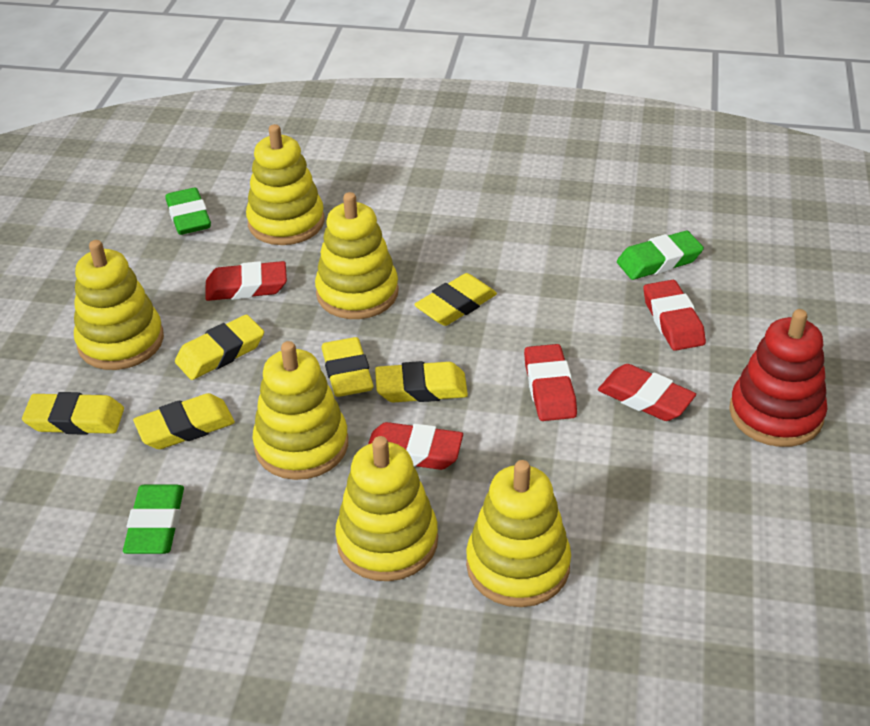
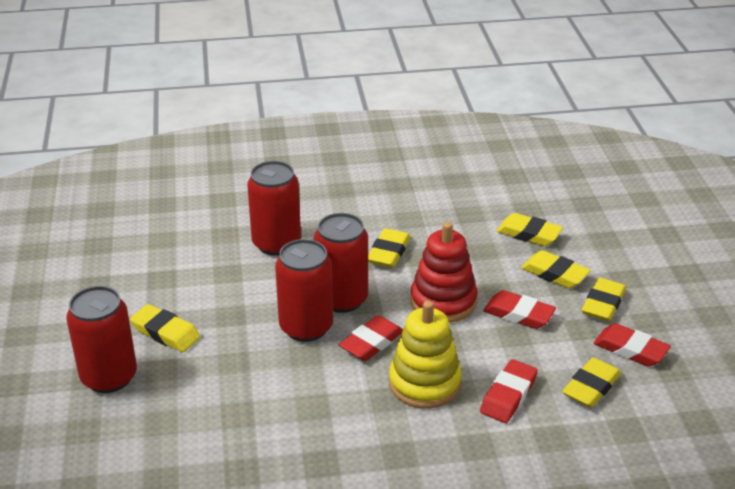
green eraser: 3 -> 0
red can: 0 -> 4
red eraser: 5 -> 4
yellow stacking toy: 6 -> 1

